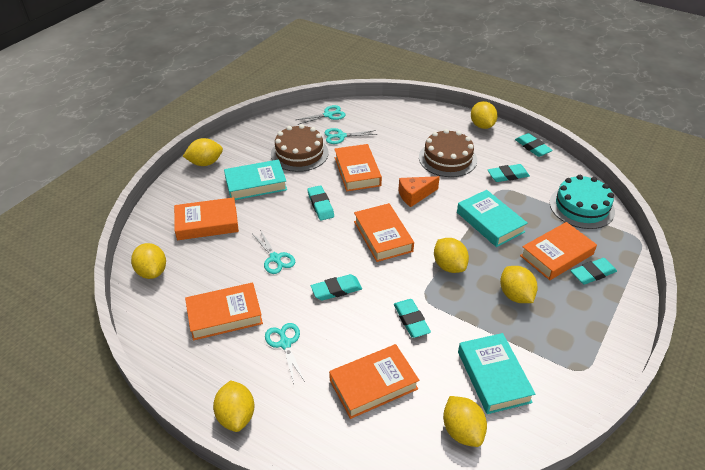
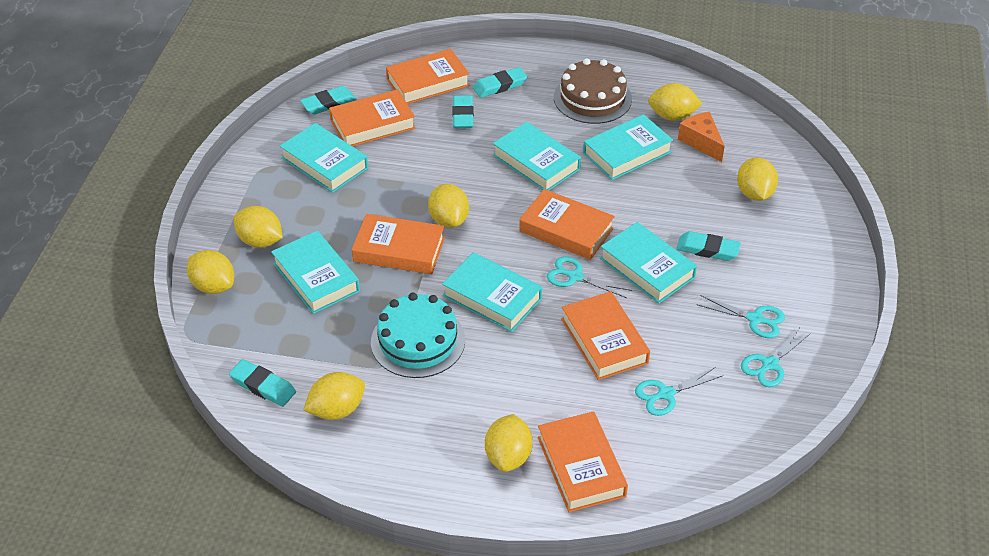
brown cake: 2 -> 1
turquoise book: 3 -> 6
turquoise eraser: 6 -> 5

